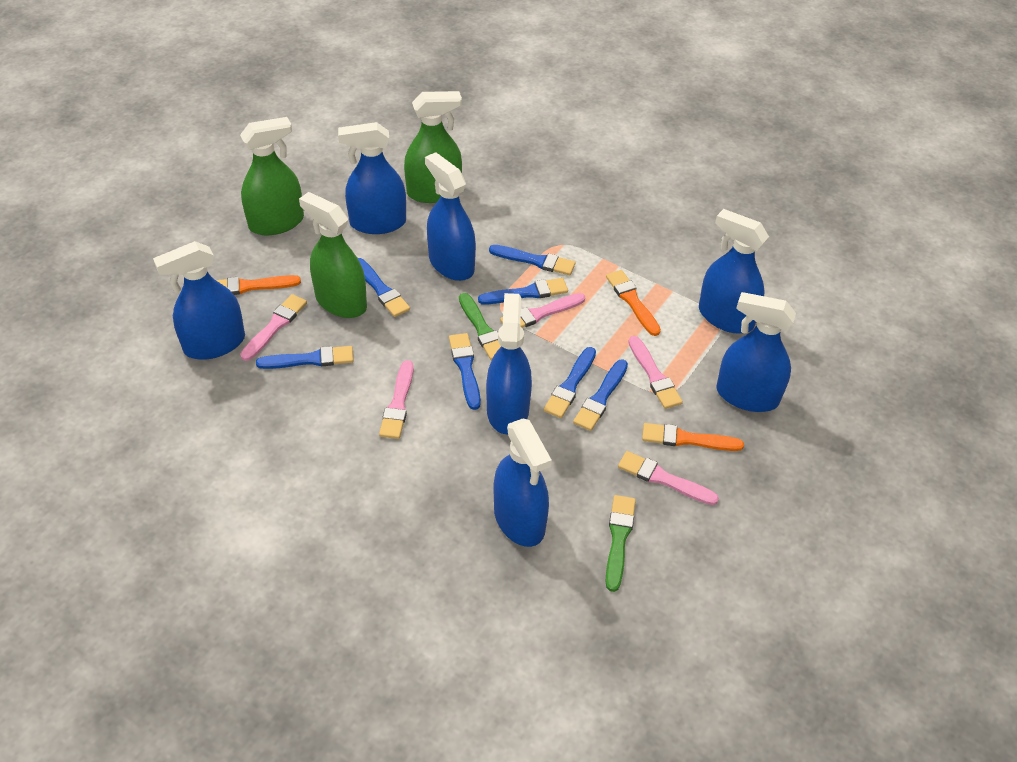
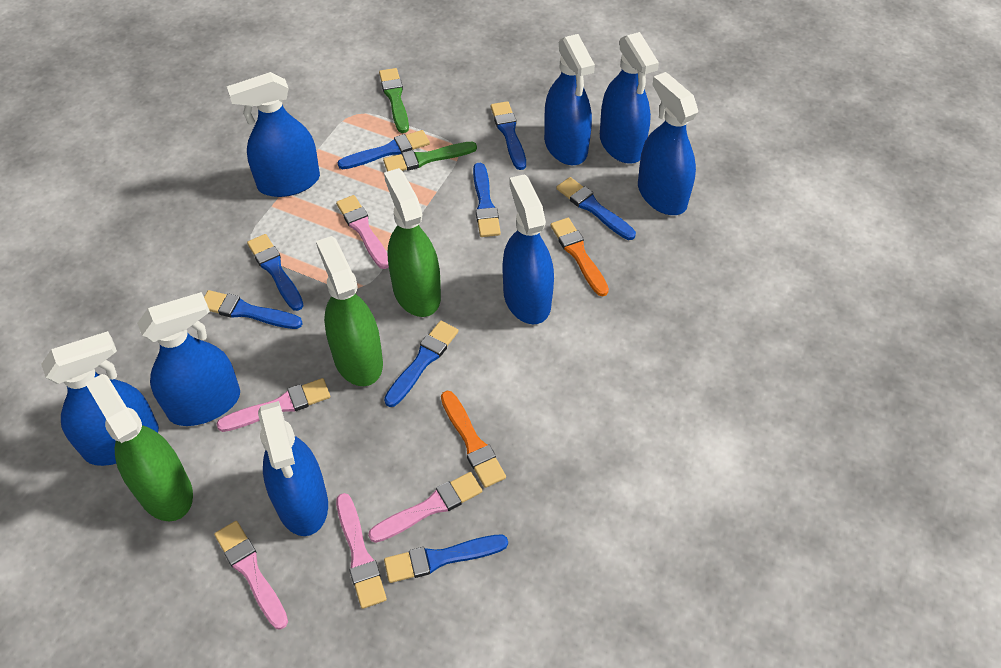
blue brush: 7 -> 8
blue spray bottle: 7 -> 8
orange brush: 3 -> 2

